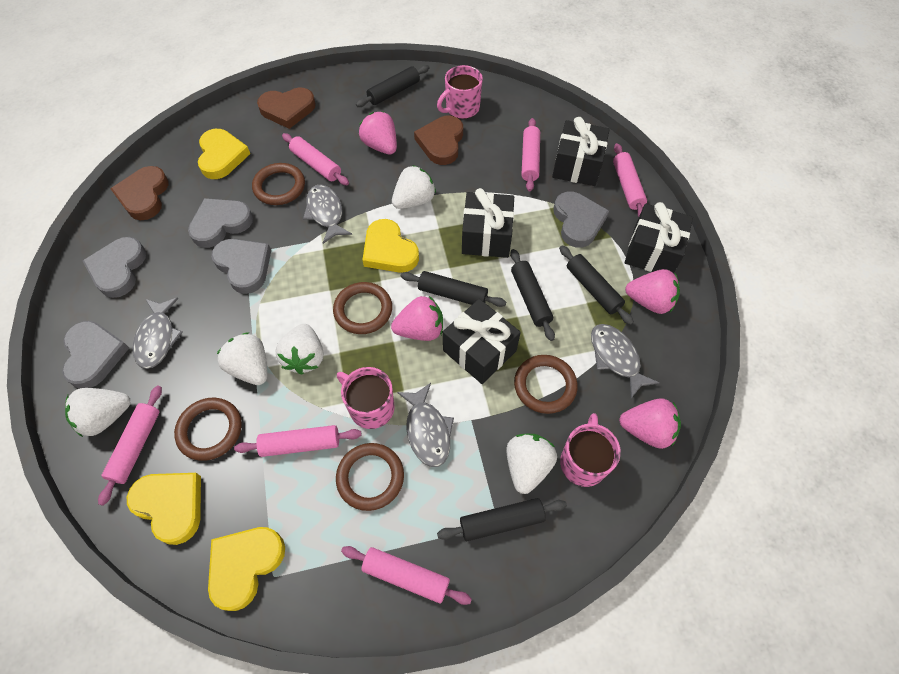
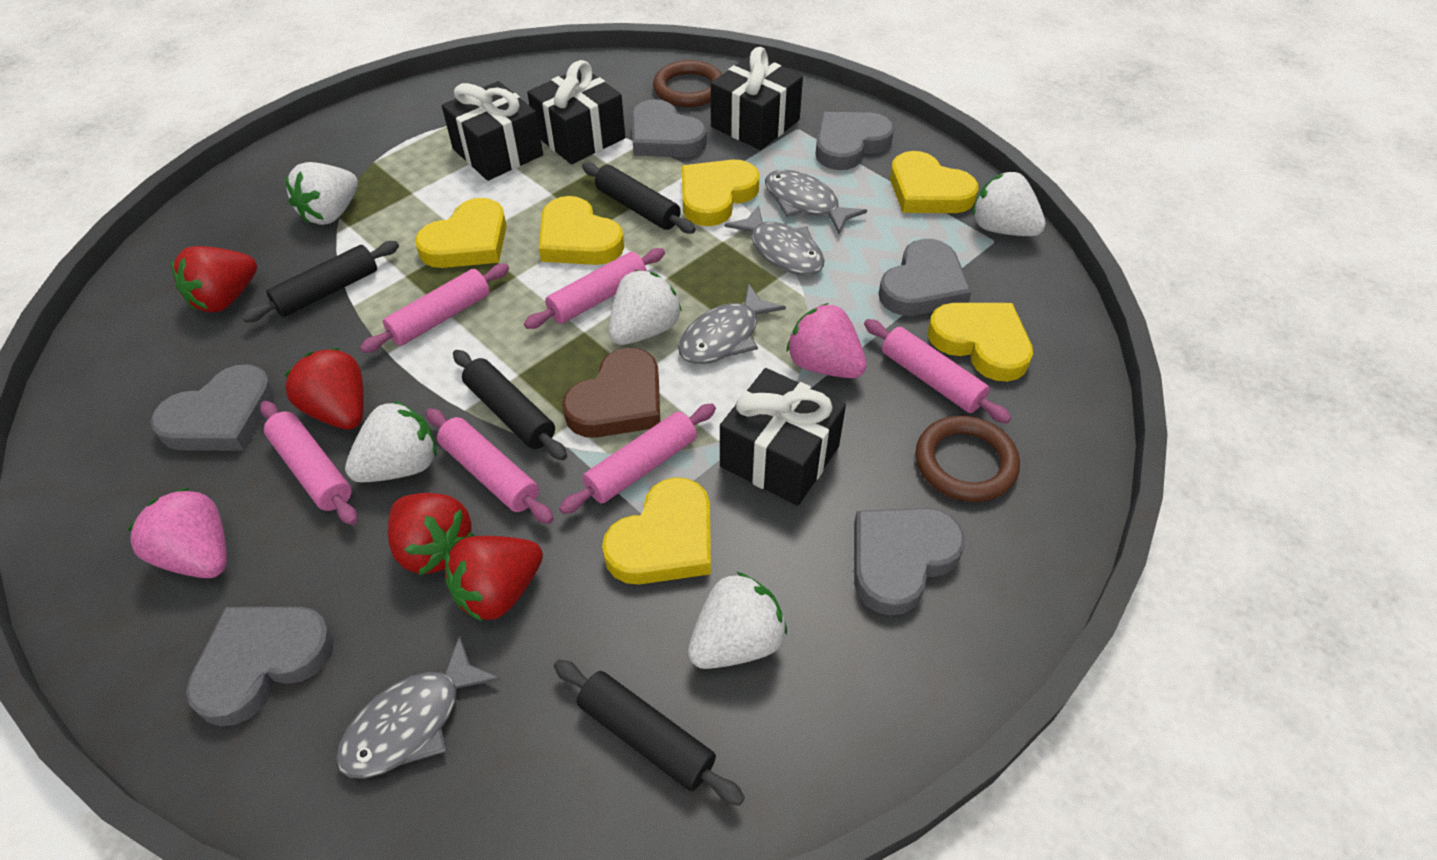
black rolling pin: 5 -> 4
brown heart: 3 -> 1
brown ring: 5 -> 2
grey heart: 5 -> 6
pink mug: 3 -> 0
pink strawberry: 4 -> 2
red strawberry: 0 -> 4
yellow heart: 4 -> 6

